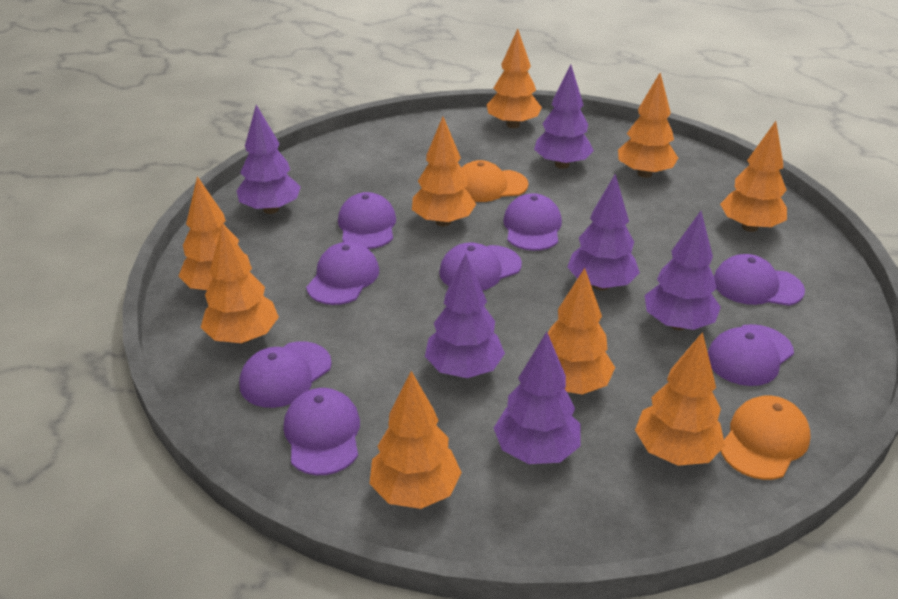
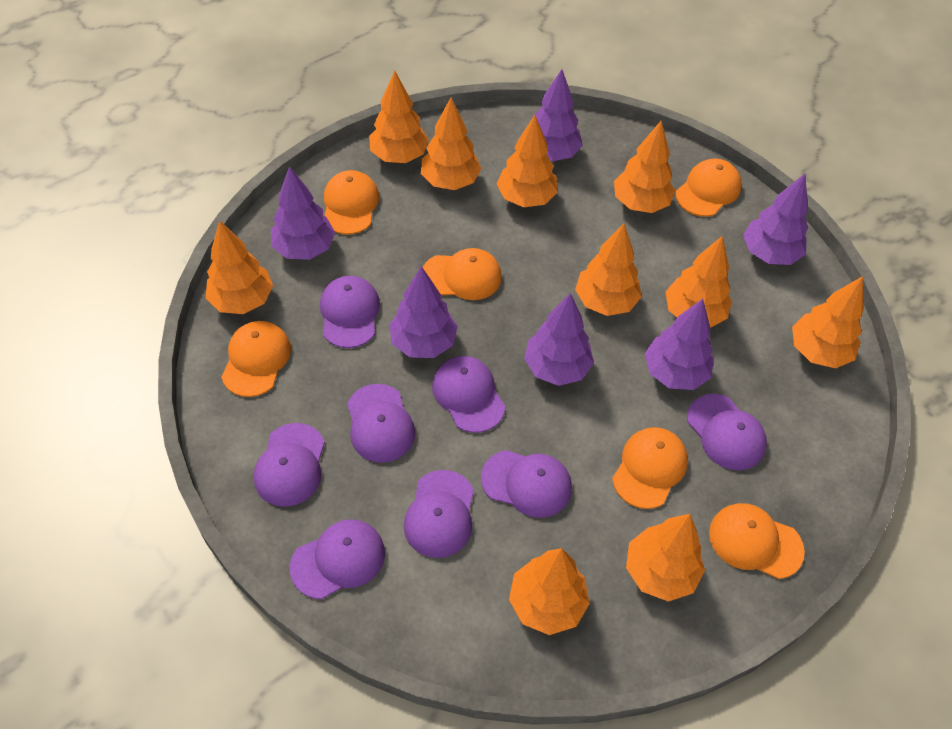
orange cap: 2 -> 6
orange tree: 9 -> 10

